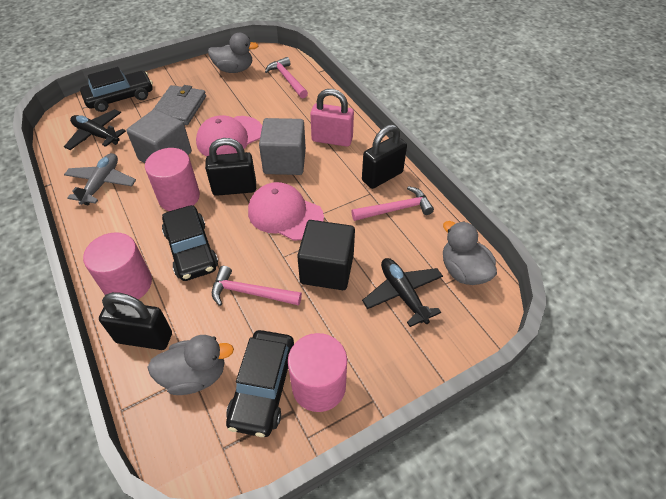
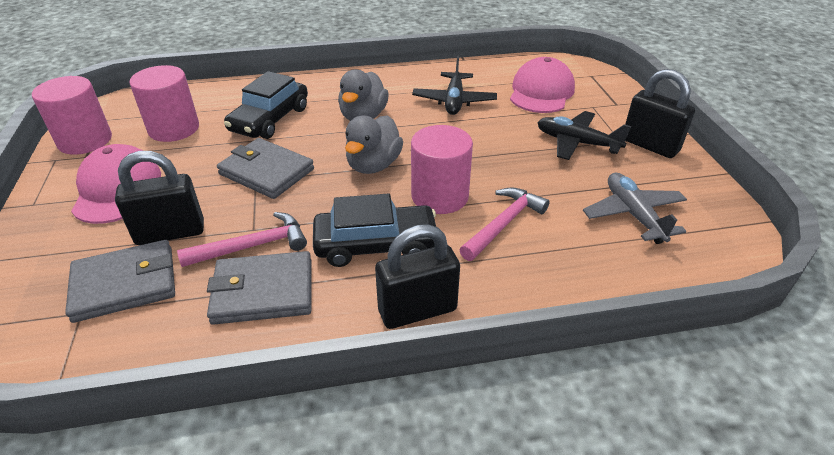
black car: 3 -> 2
black cube: 1 -> 0
grey cube: 2 -> 0
grey duck: 3 -> 2
grey wallet: 1 -> 3
pink hammer: 3 -> 2
pink padlock: 1 -> 0

